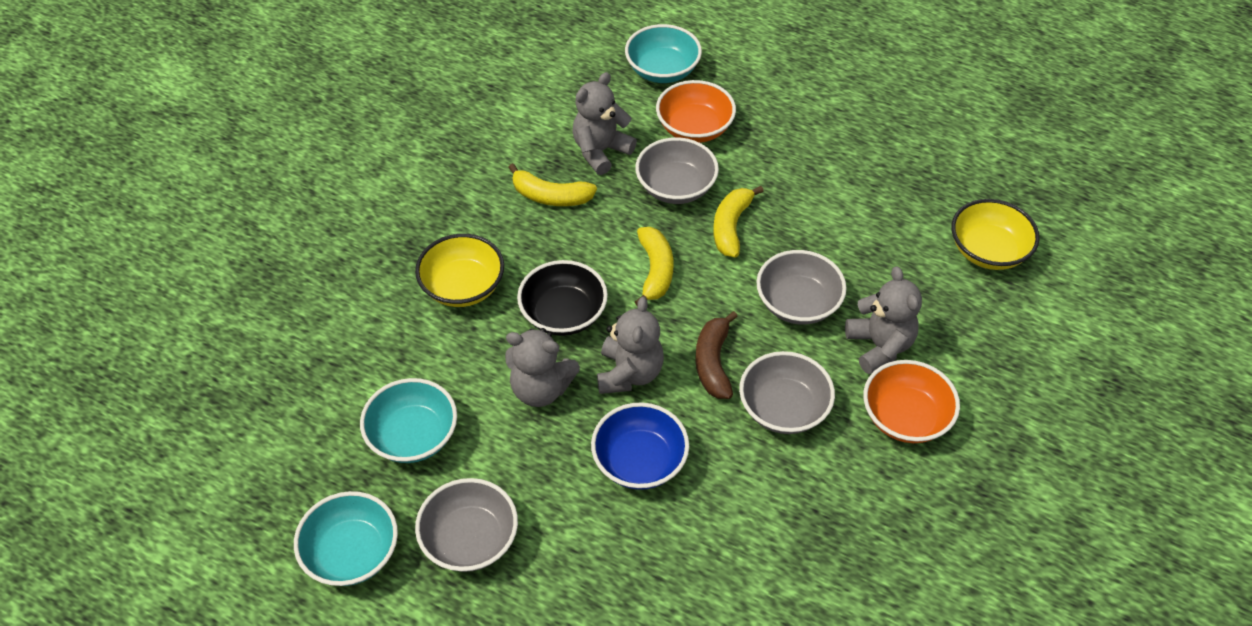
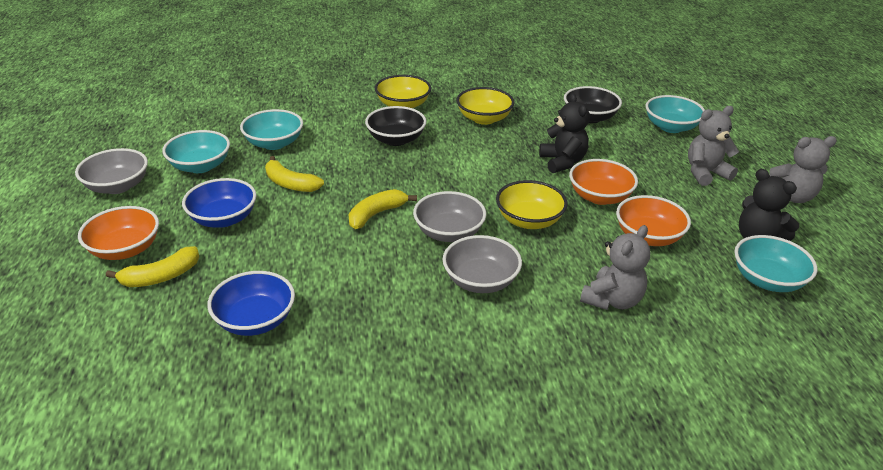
black bowl: 1 -> 2
black teddy bear: 0 -> 2
blue bowl: 1 -> 2
brown banana: 1 -> 0
grey bowl: 4 -> 3
grey teddy bear: 4 -> 3
orange bowl: 2 -> 3
turquoise bowl: 3 -> 4
yellow bowl: 2 -> 3

